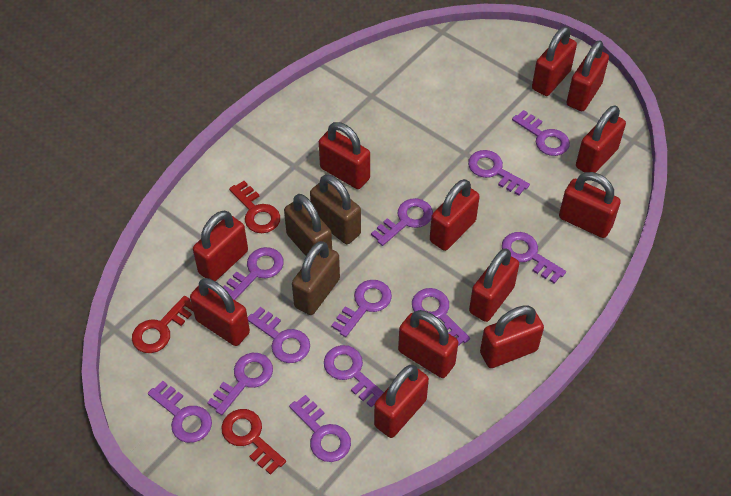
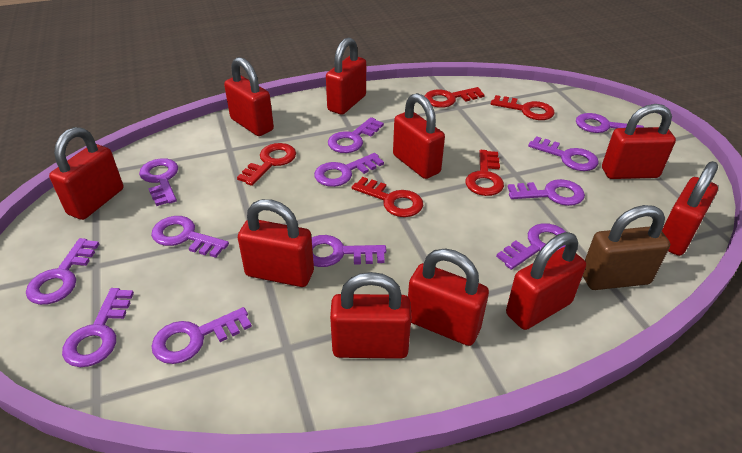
brown padlock: 3 -> 1
red key: 3 -> 5
red padlock: 12 -> 10

